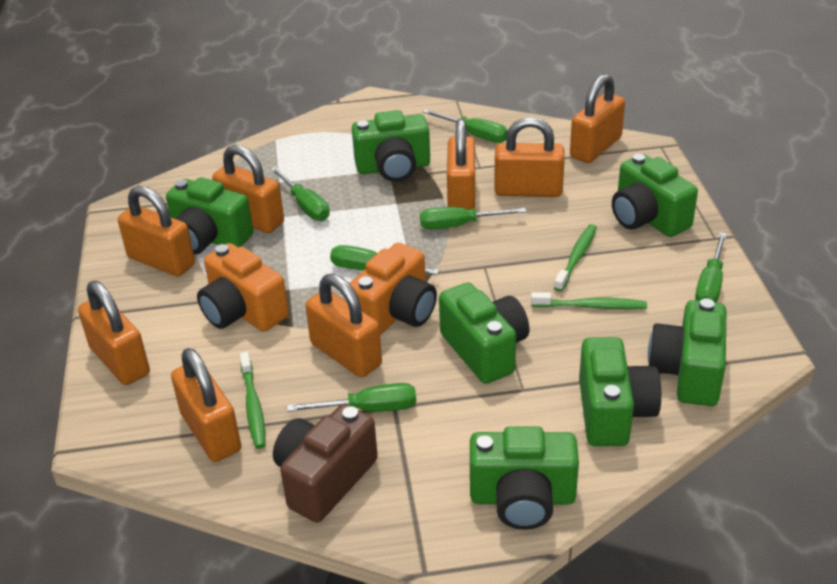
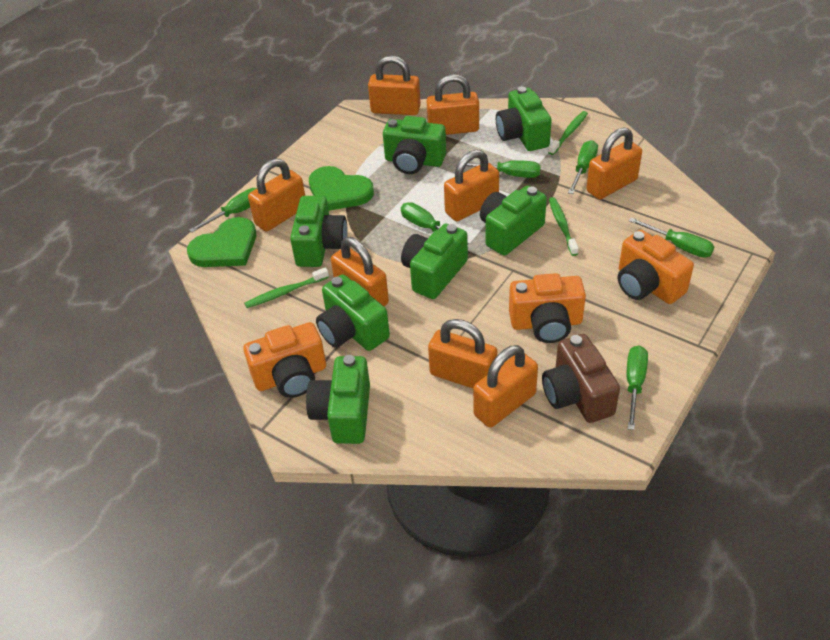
green heart: 0 -> 2
orange camera: 2 -> 3

